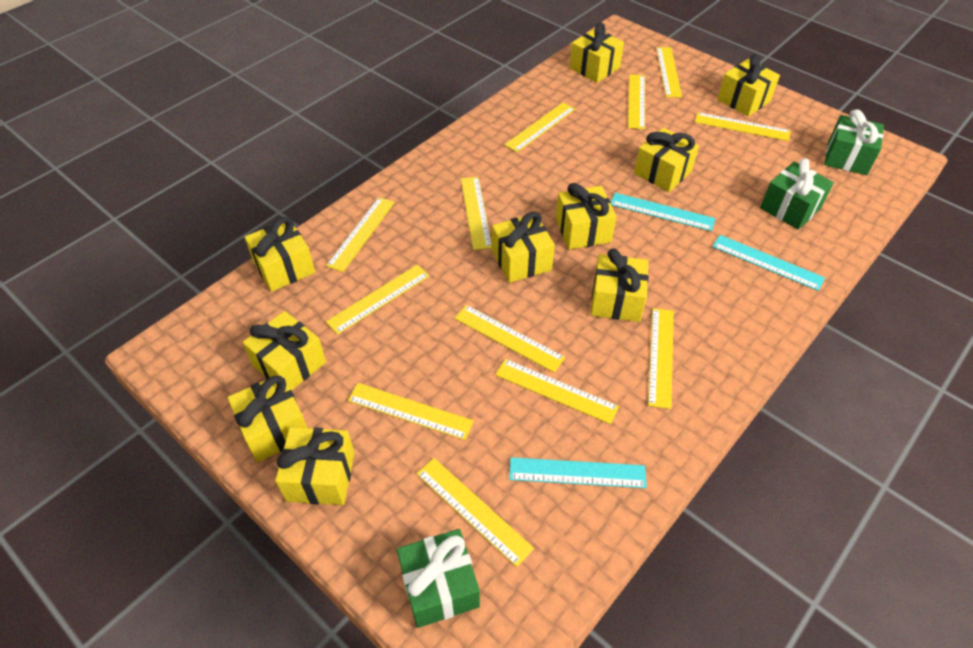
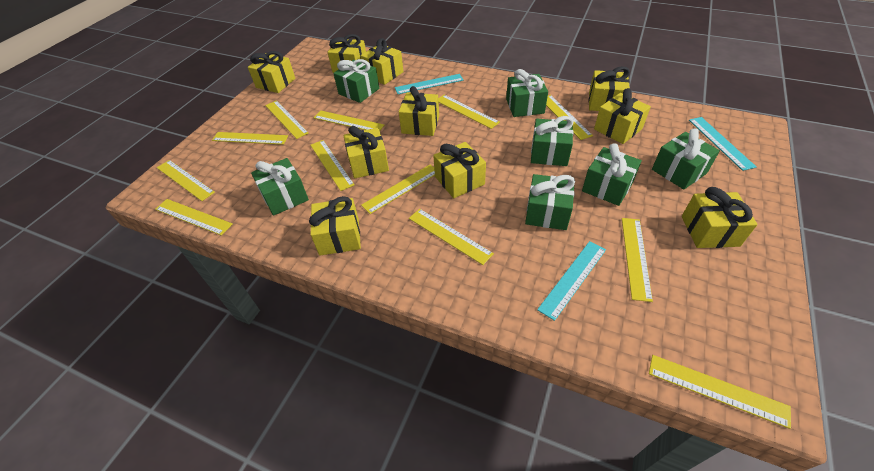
green gift: 3 -> 7

